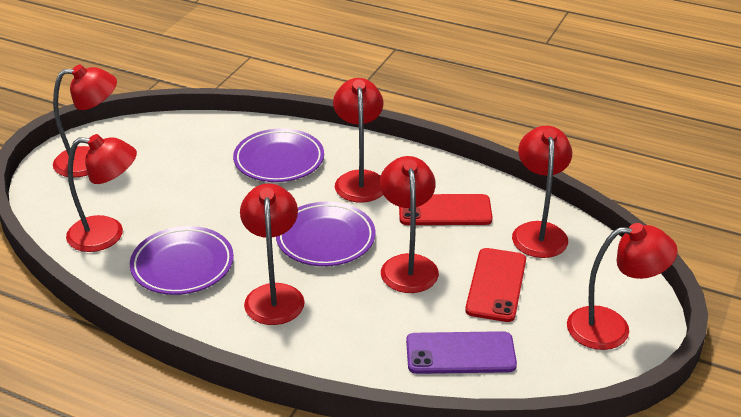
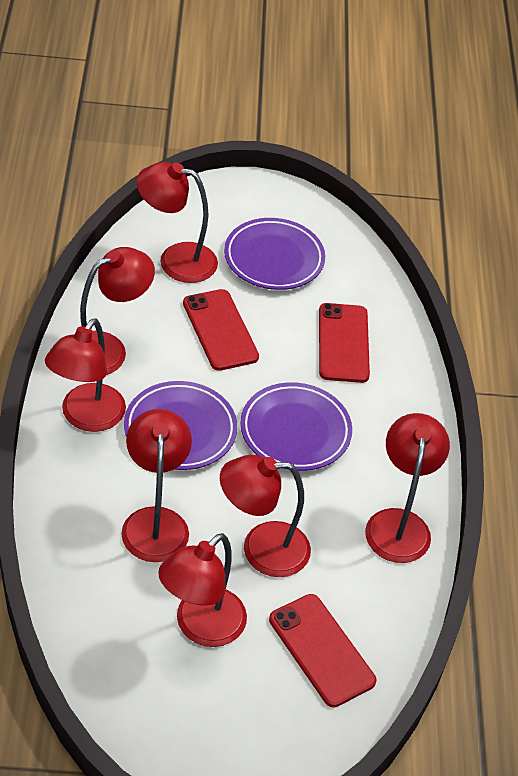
purple phone: 1 -> 0
red phone: 2 -> 3

